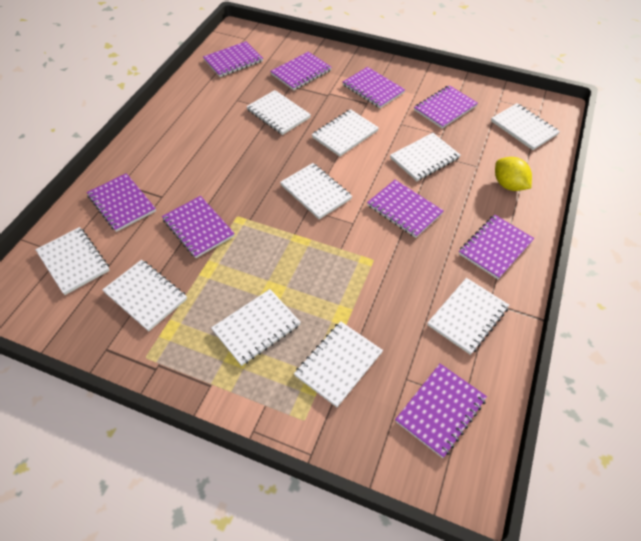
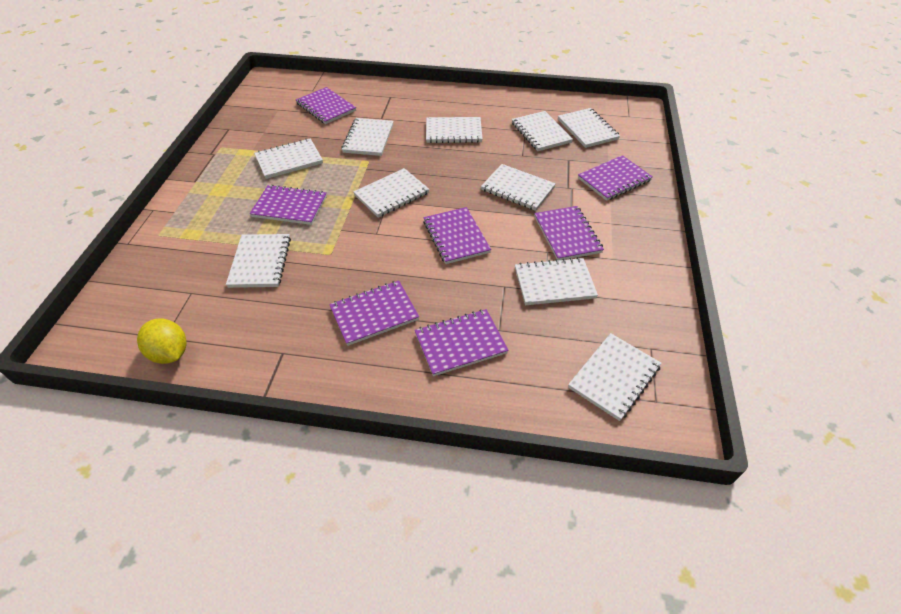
purple notebook: 9 -> 7

